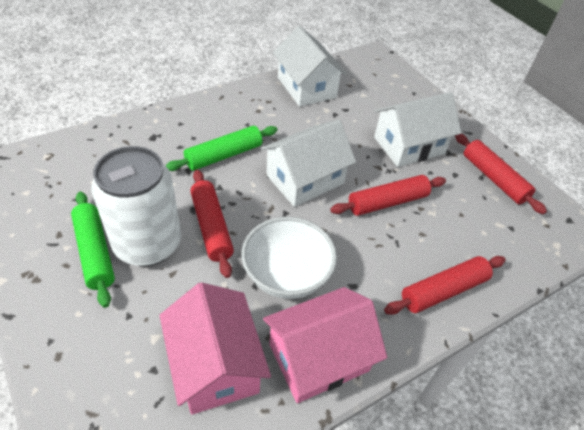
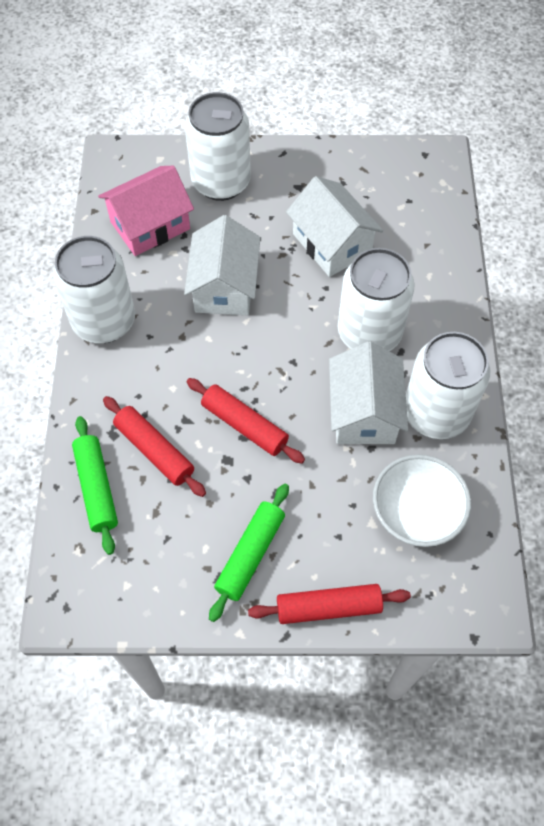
pink house: 2 -> 1
red rolling pin: 4 -> 3
white can: 1 -> 4

